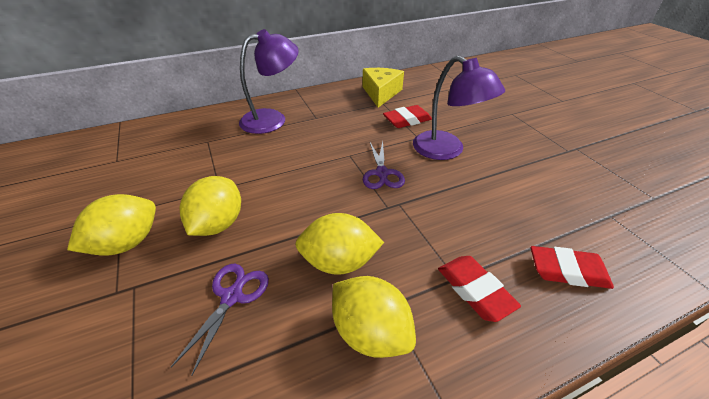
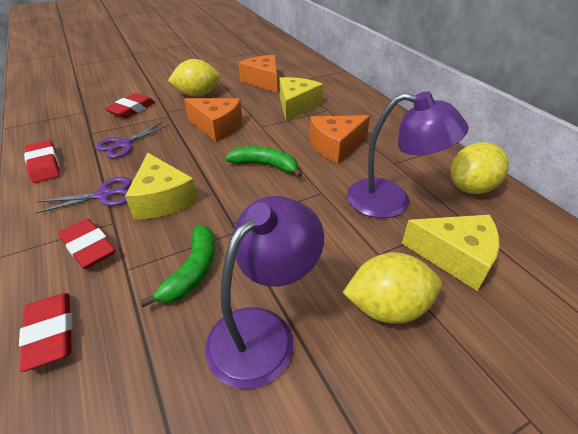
green banana: 0 -> 2
orange cheese: 0 -> 3
red eraser: 3 -> 4
yellow cheese: 1 -> 3
yellow lemon: 4 -> 3

